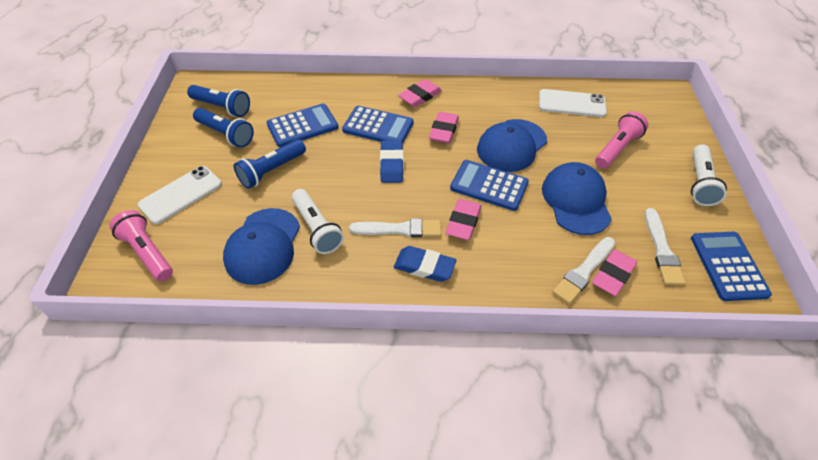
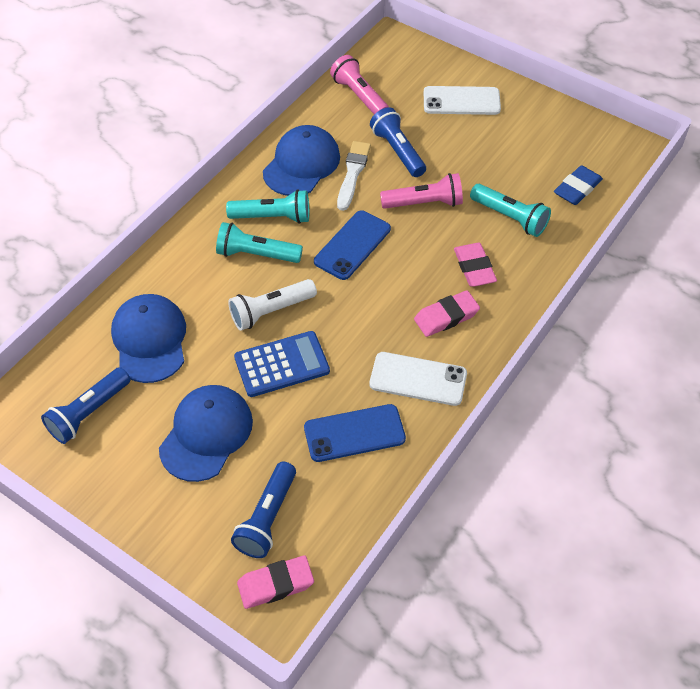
blue calculator: 4 -> 1
blue eraser: 2 -> 1
blue phone: 0 -> 2
pink eraser: 4 -> 3
turquoise flashlight: 0 -> 3
white brush: 3 -> 1
white flashlight: 2 -> 1

